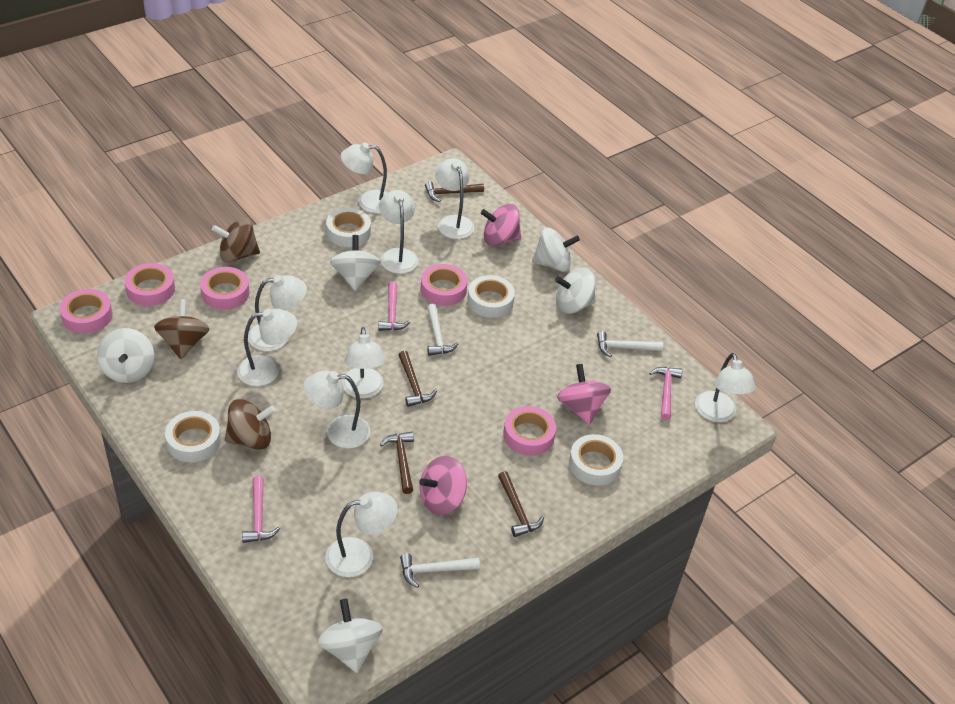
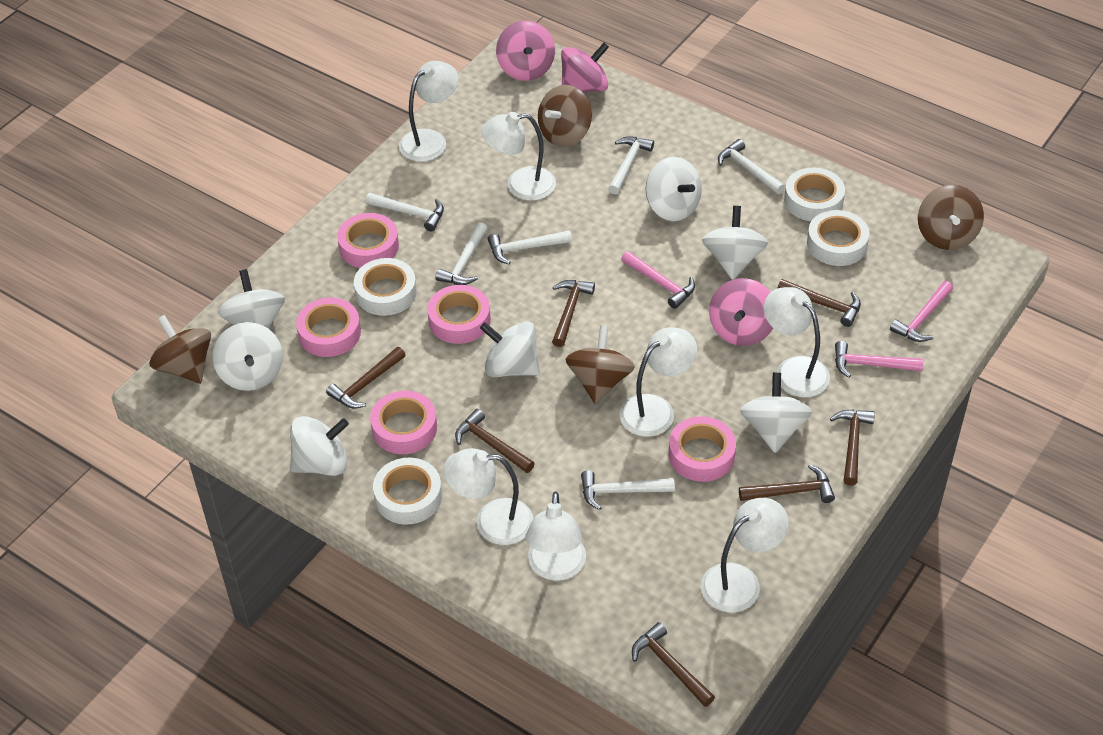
brown hammer: 4 -> 7
brown spinning top: 3 -> 4
white hammer: 3 -> 6
white lamp: 9 -> 7
white spinning top: 5 -> 7

